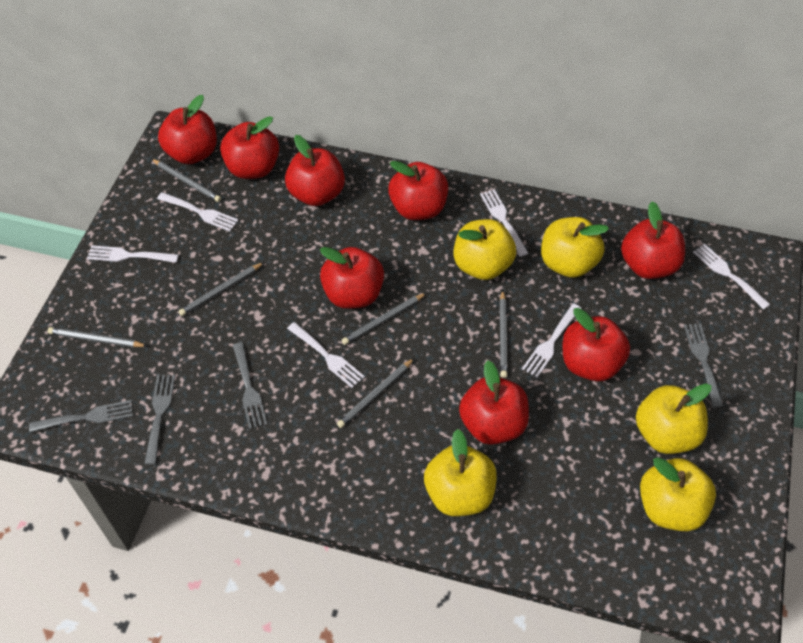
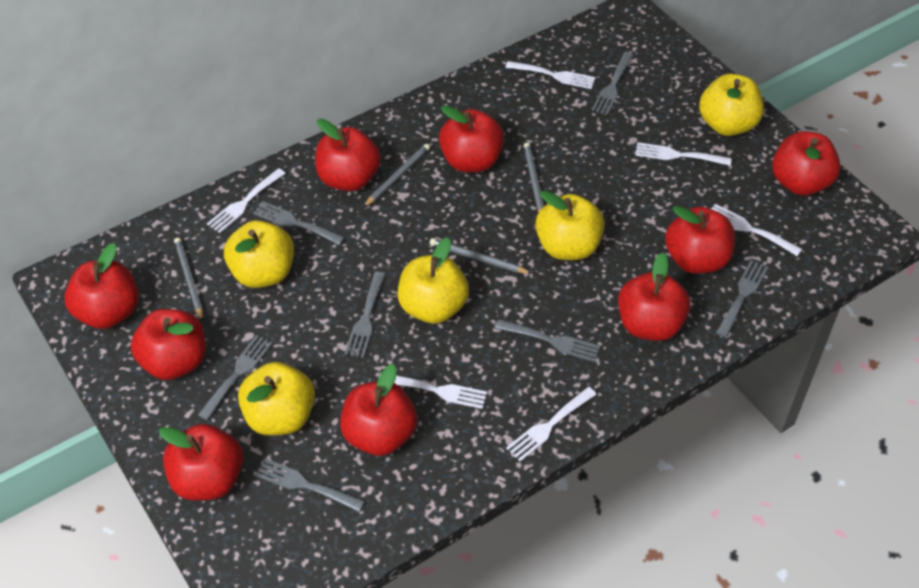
grey fork: 4 -> 7
grey pencil: 6 -> 4
red apple: 8 -> 9

